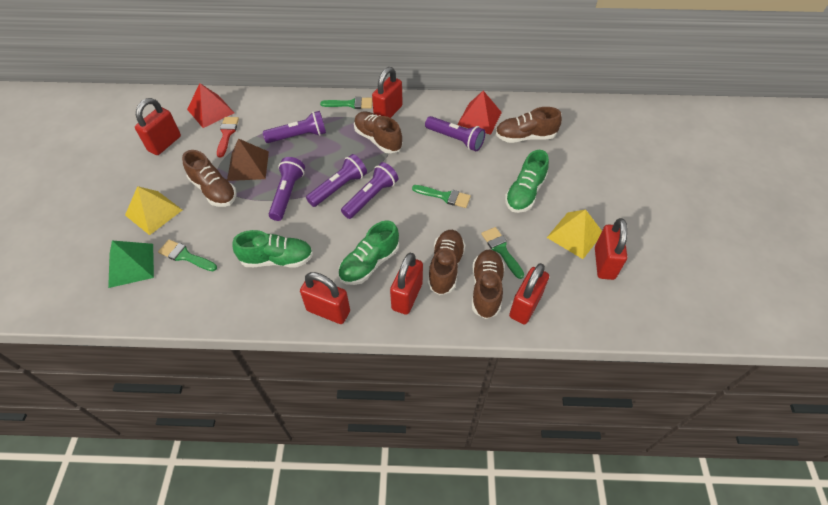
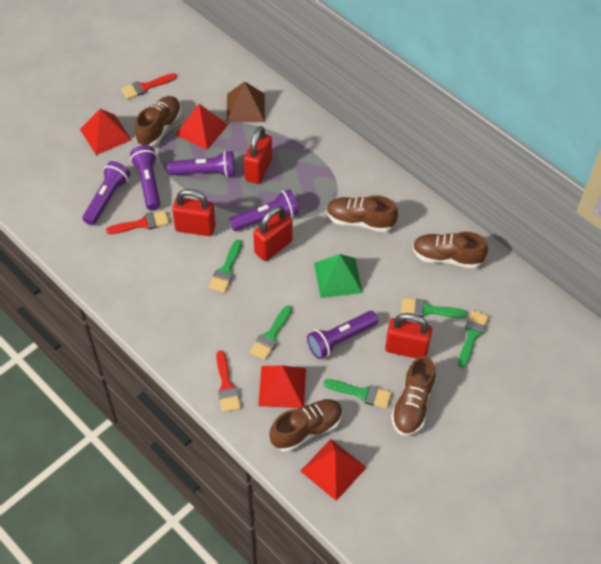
green brush: 4 -> 5
green shoe: 3 -> 0
red brush: 1 -> 3
red padlock: 6 -> 4
red pyramid: 2 -> 4
yellow pyramid: 2 -> 0

